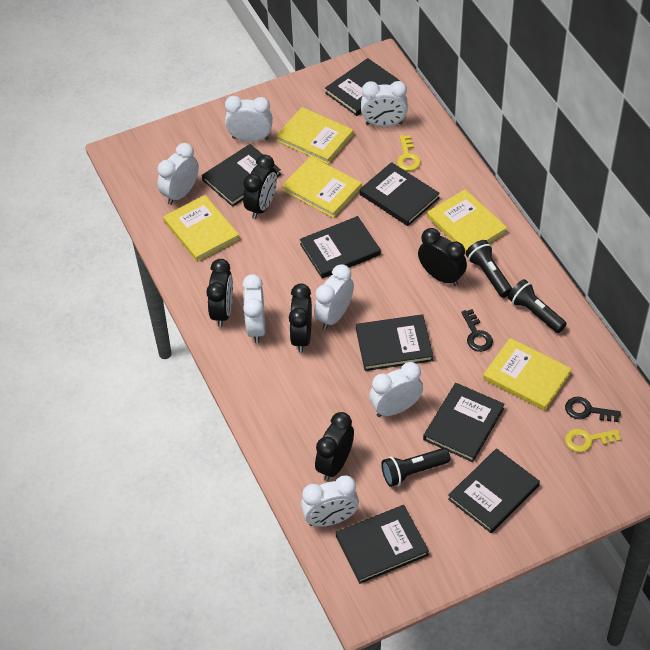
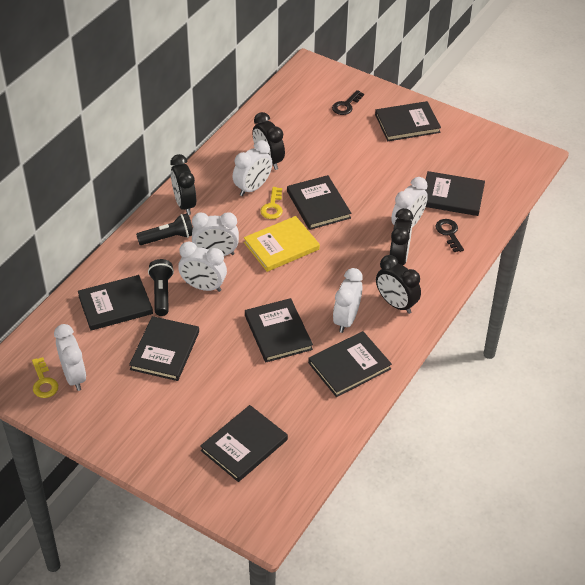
black clock: 5 -> 4
black flashlight: 3 -> 2
white clock: 7 -> 6
yellow book: 5 -> 1

